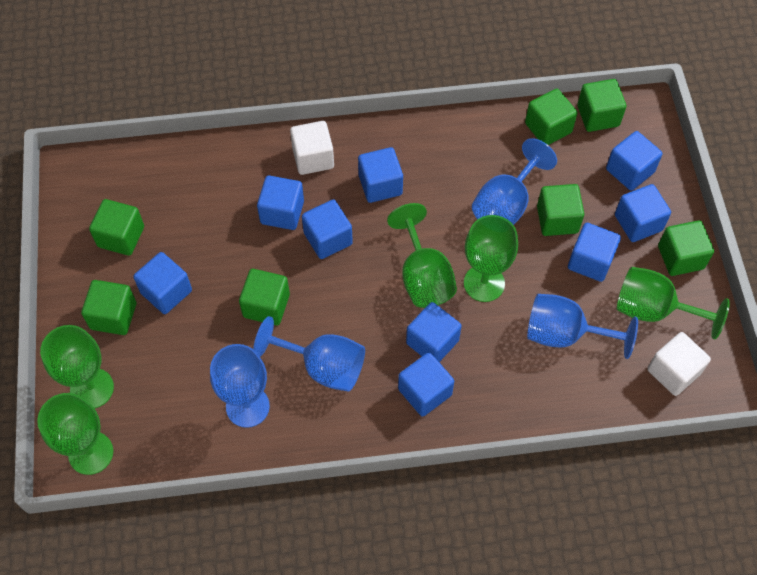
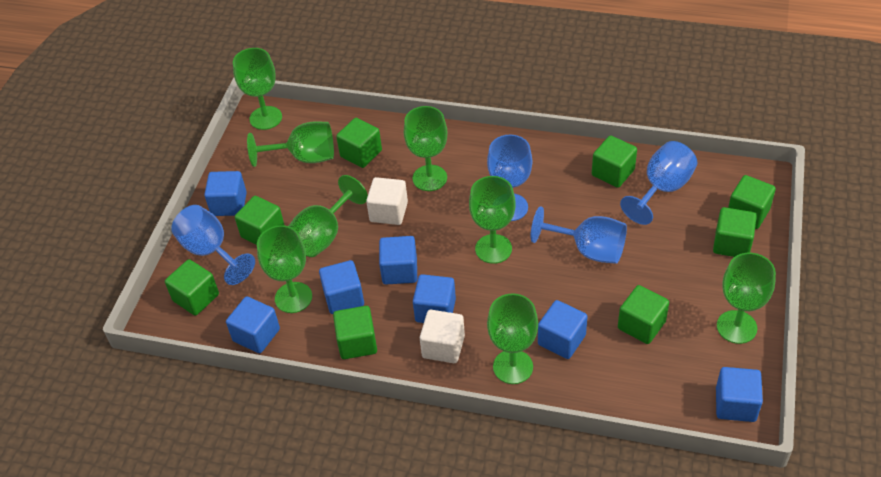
blue cube: 9 -> 7
green cube: 7 -> 8
green goblet: 5 -> 8

